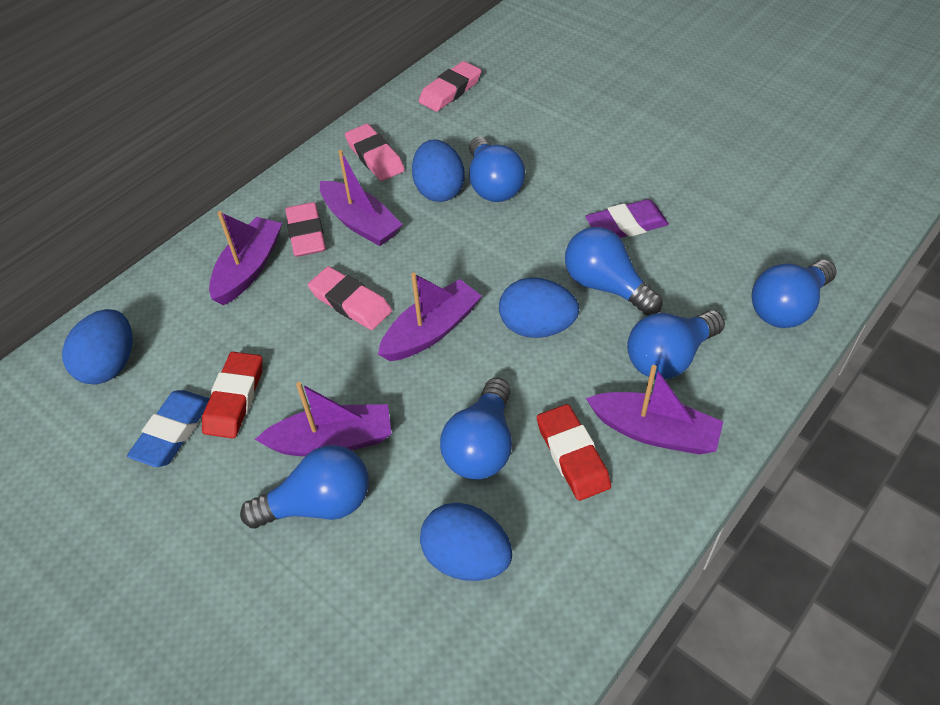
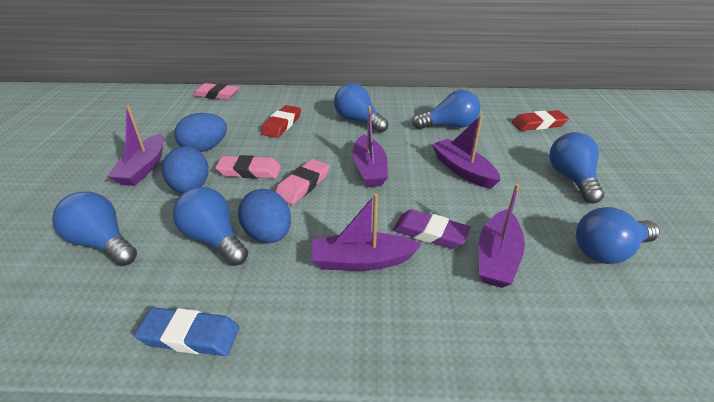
blue egg: 4 -> 3
pink eraser: 4 -> 3

